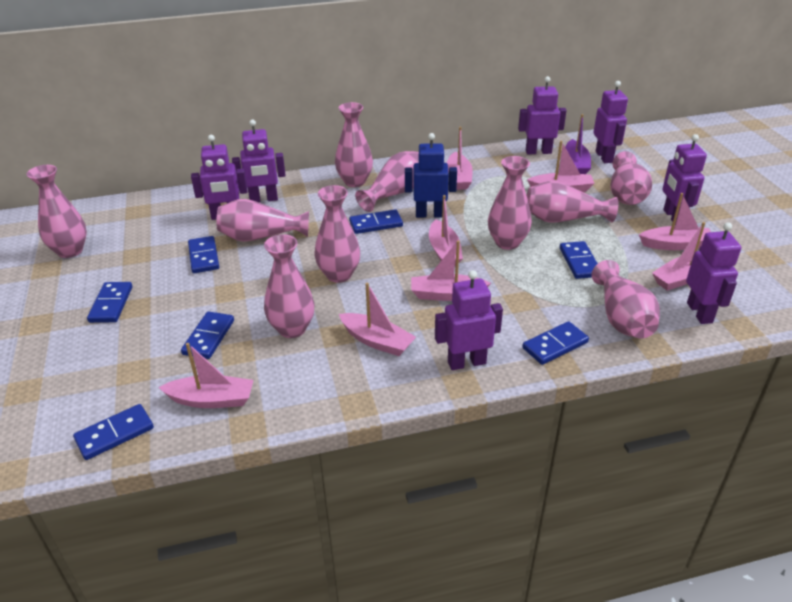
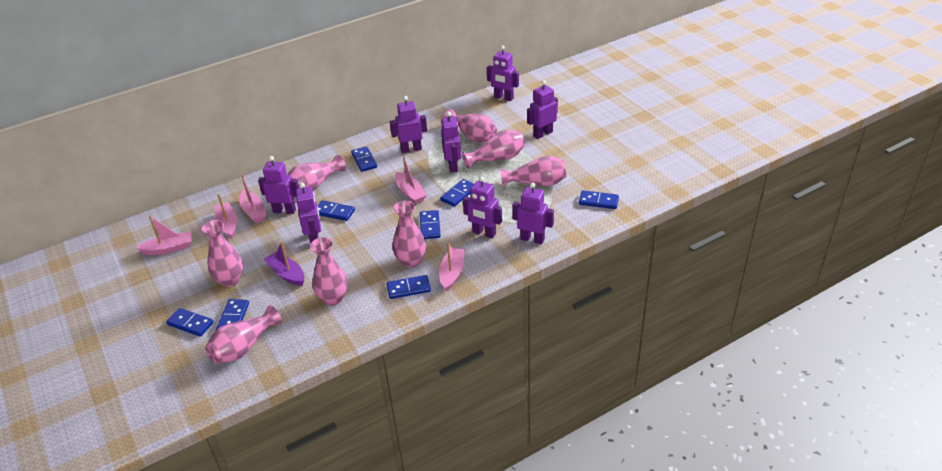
blue domino: 7 -> 8
blue robot: 1 -> 0
pink boat: 8 -> 5
pink vase: 10 -> 8
purple robot: 7 -> 8

